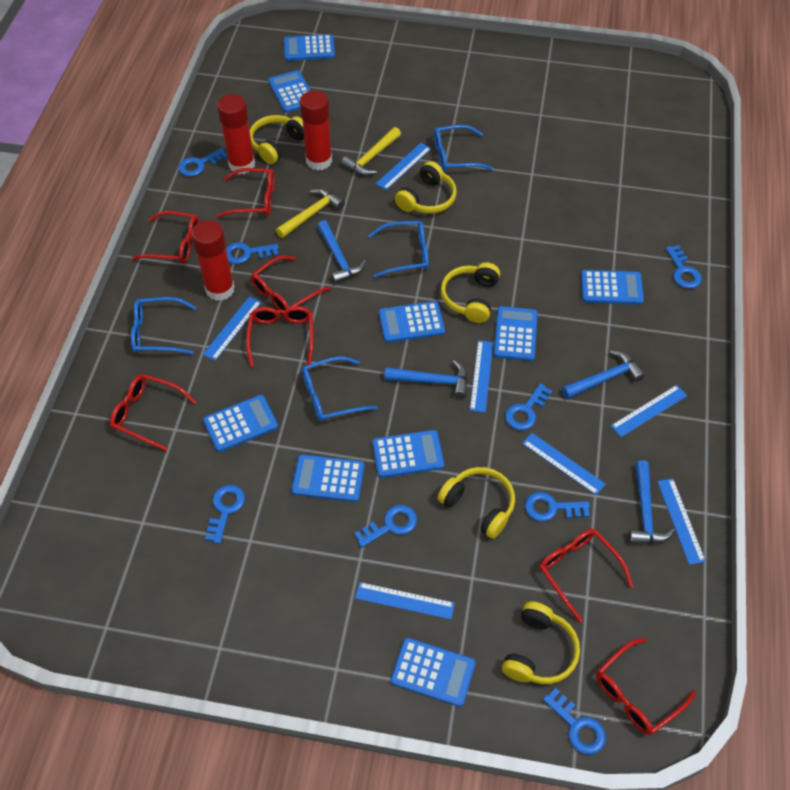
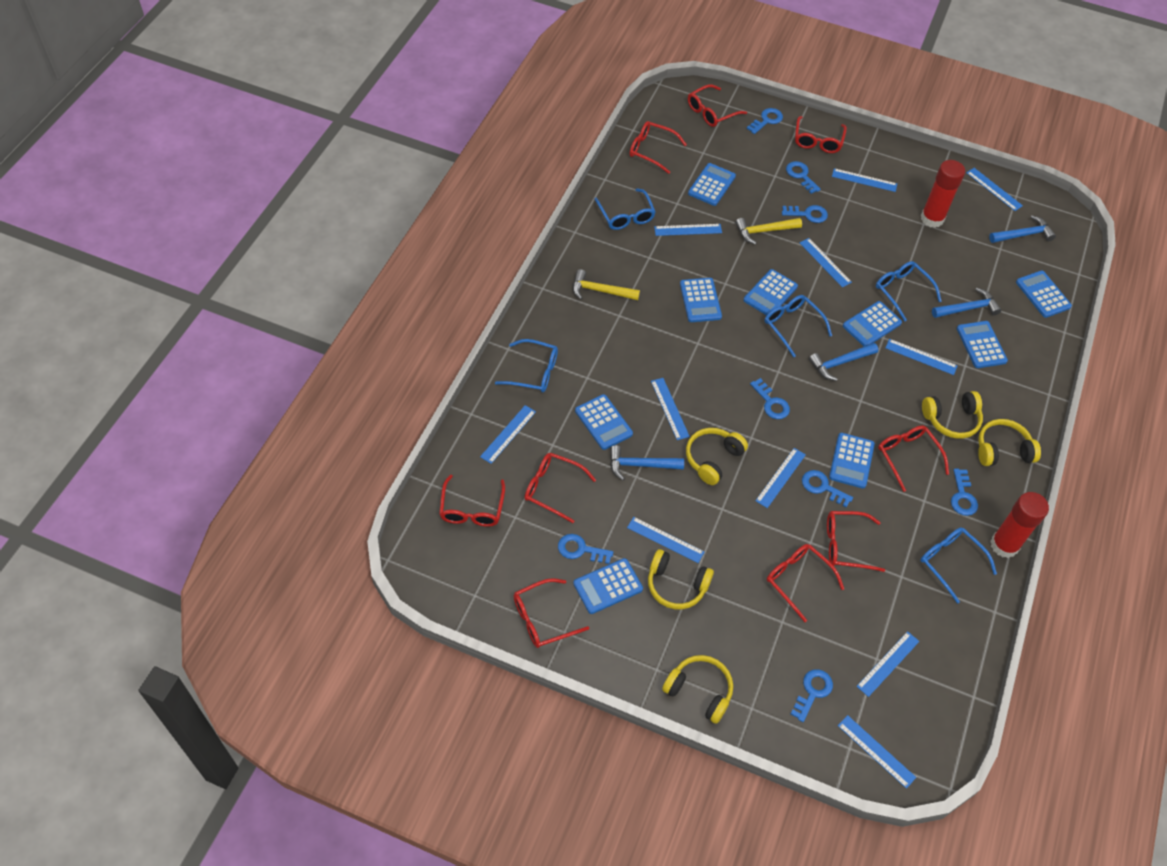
blue glasses: 4 -> 5
blue ruler: 7 -> 11
red glasses: 7 -> 9
red glue stick: 3 -> 2

